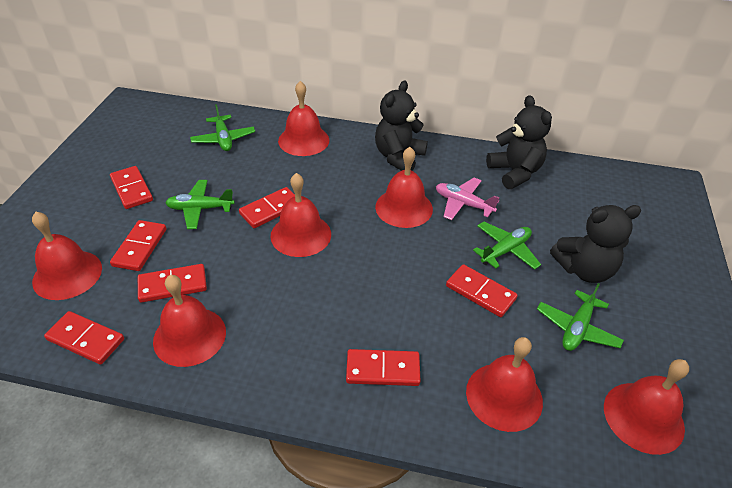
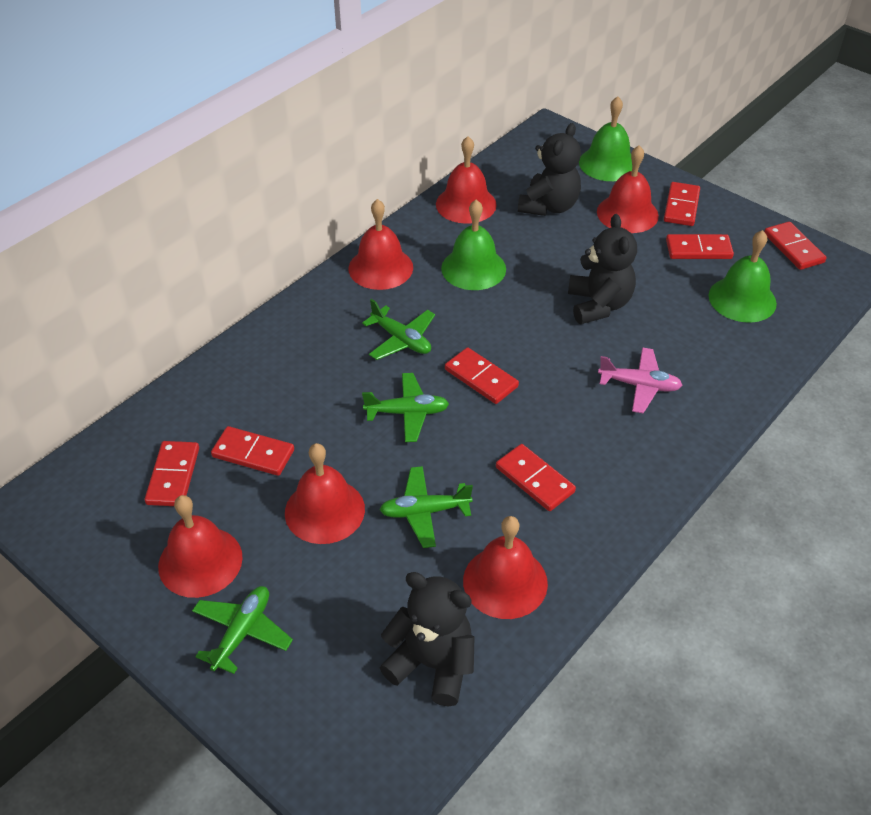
green bell: 0 -> 3
red bell: 7 -> 6

